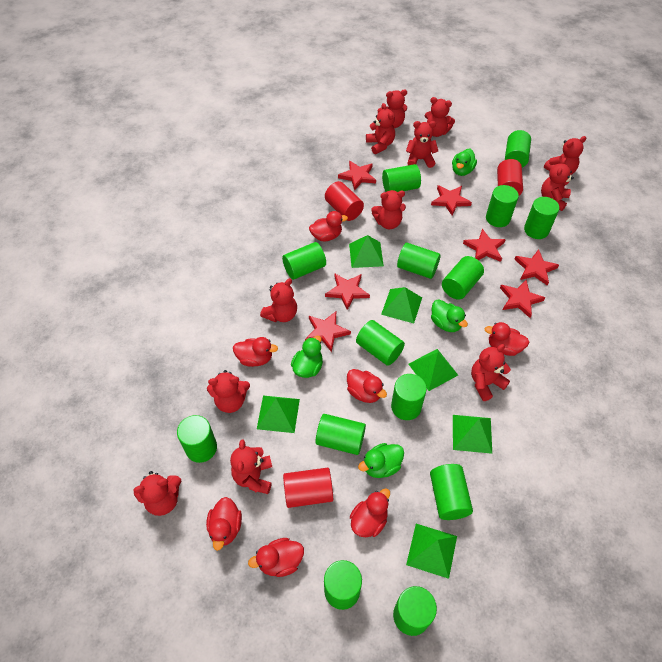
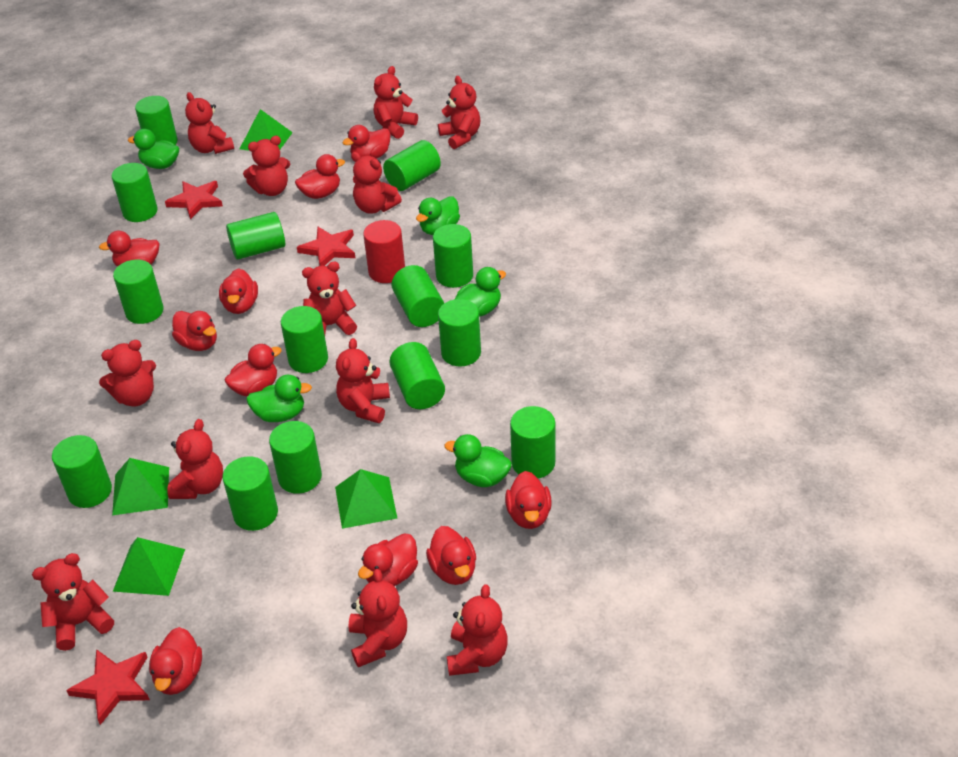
green duck: 4 -> 5
green pyramid: 6 -> 4
red cylinder: 3 -> 1
red duck: 7 -> 10
red star: 7 -> 3

